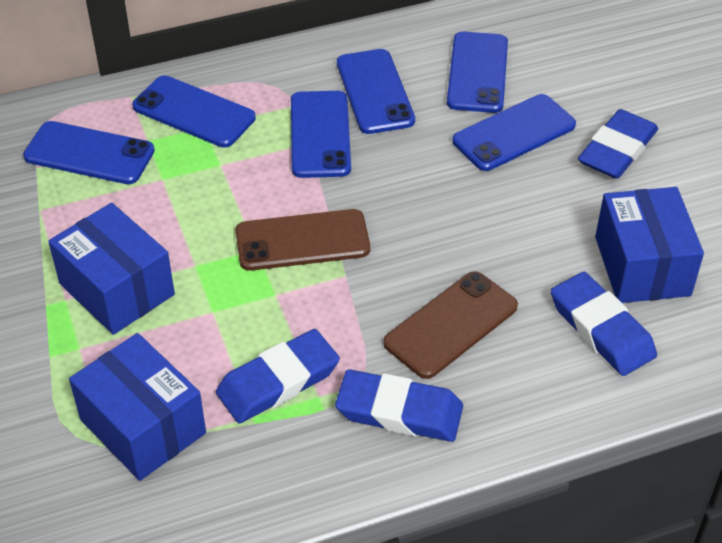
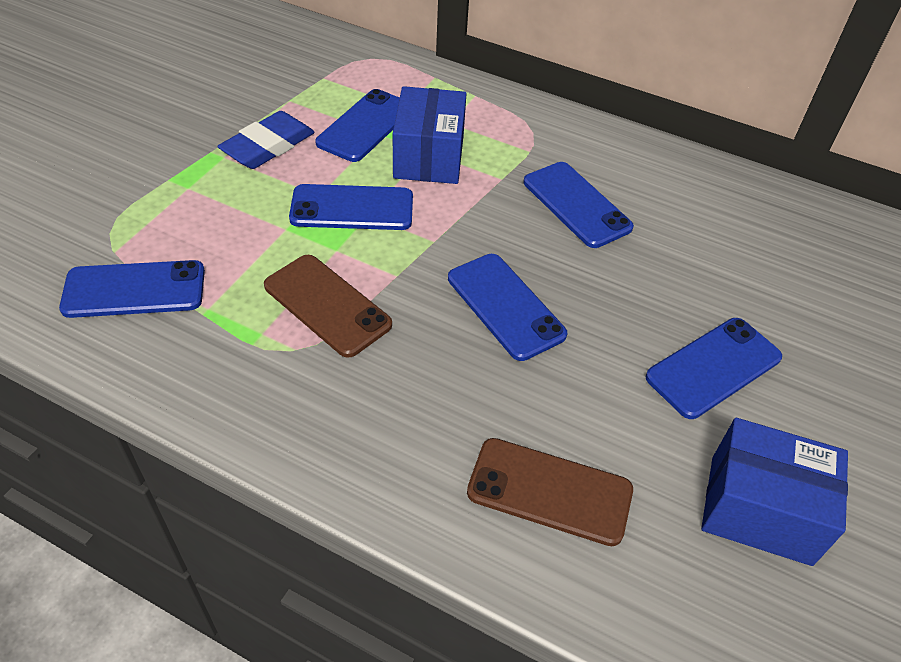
blue box: 3 -> 2
blue eraser: 4 -> 1

